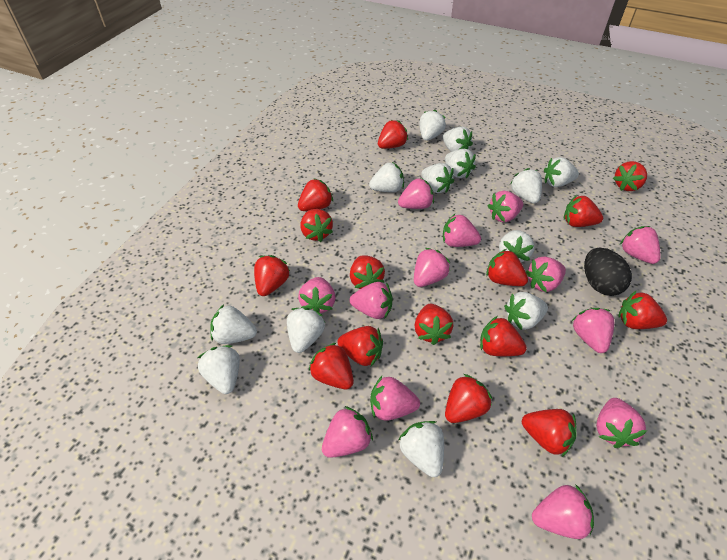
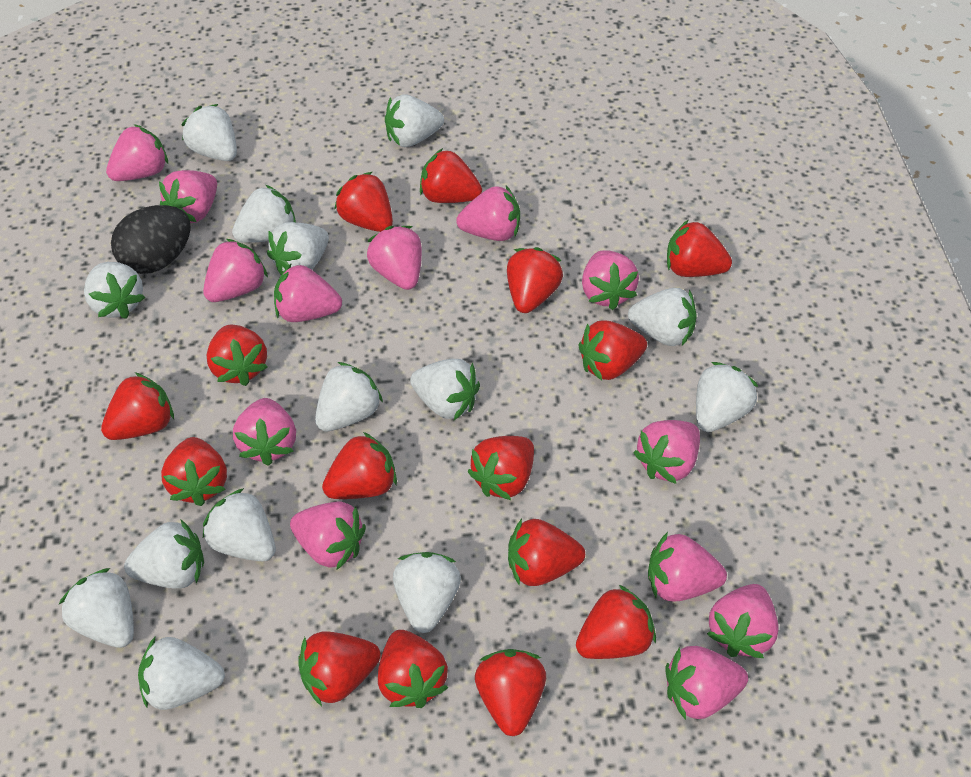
white strawberry: 13 -> 14

